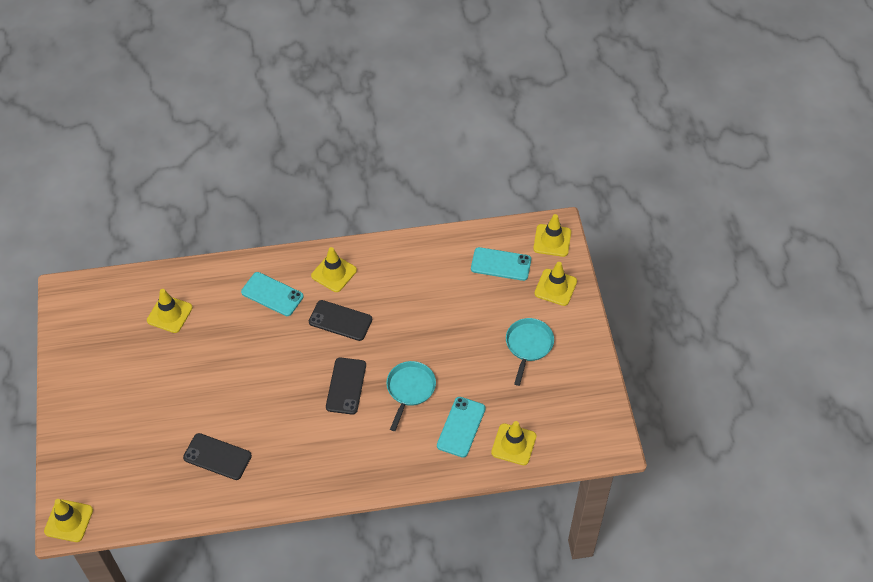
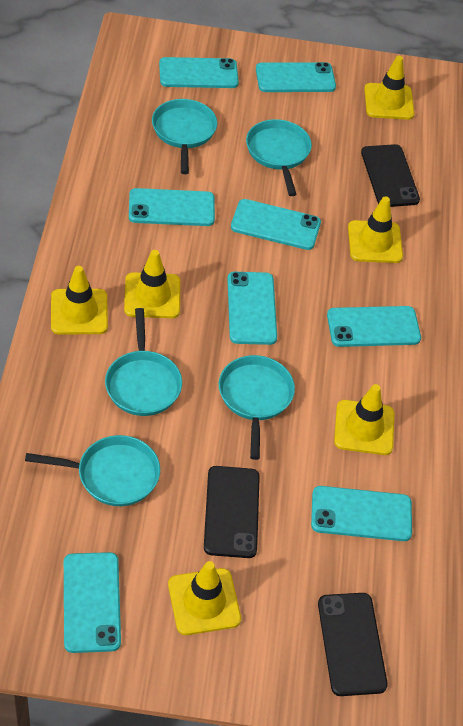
turquoise pan: 2 -> 5
turquoise phone: 3 -> 8

